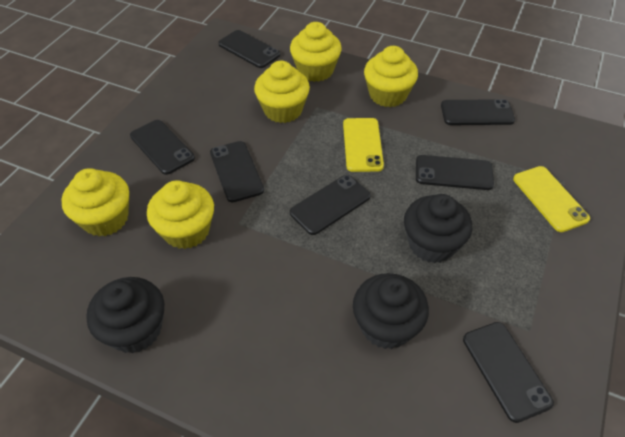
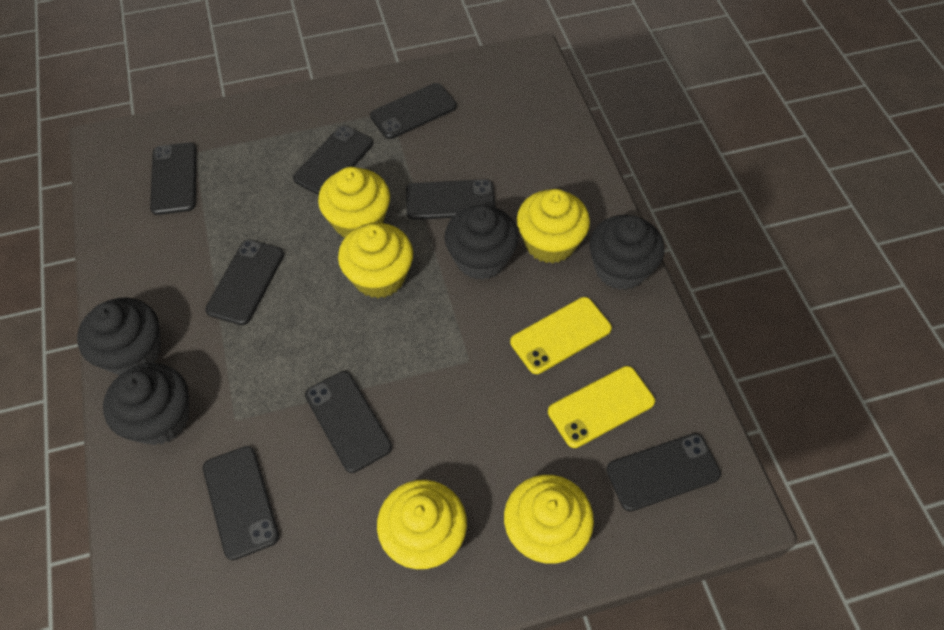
black cupcake: 3 -> 4
black phone: 7 -> 8

